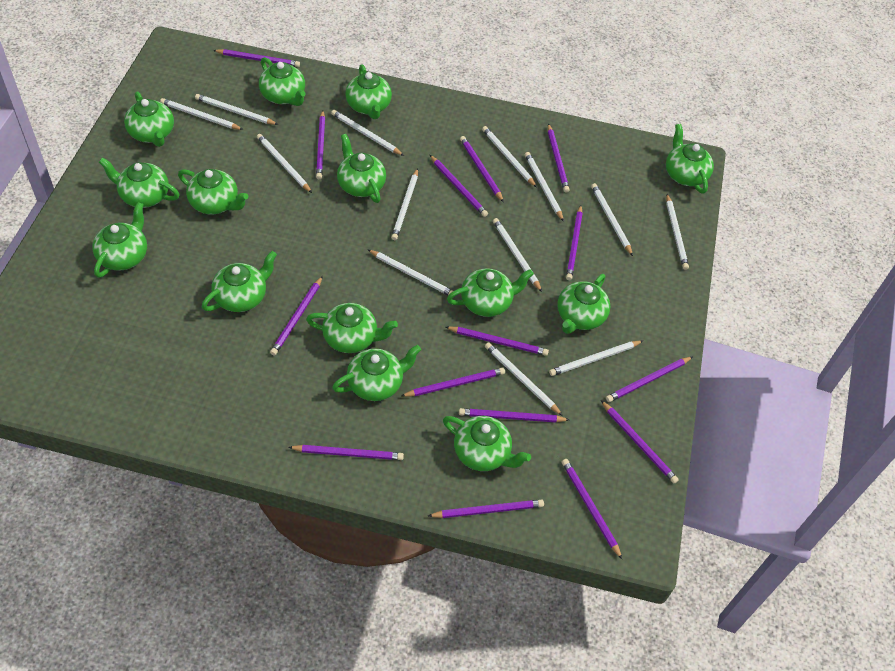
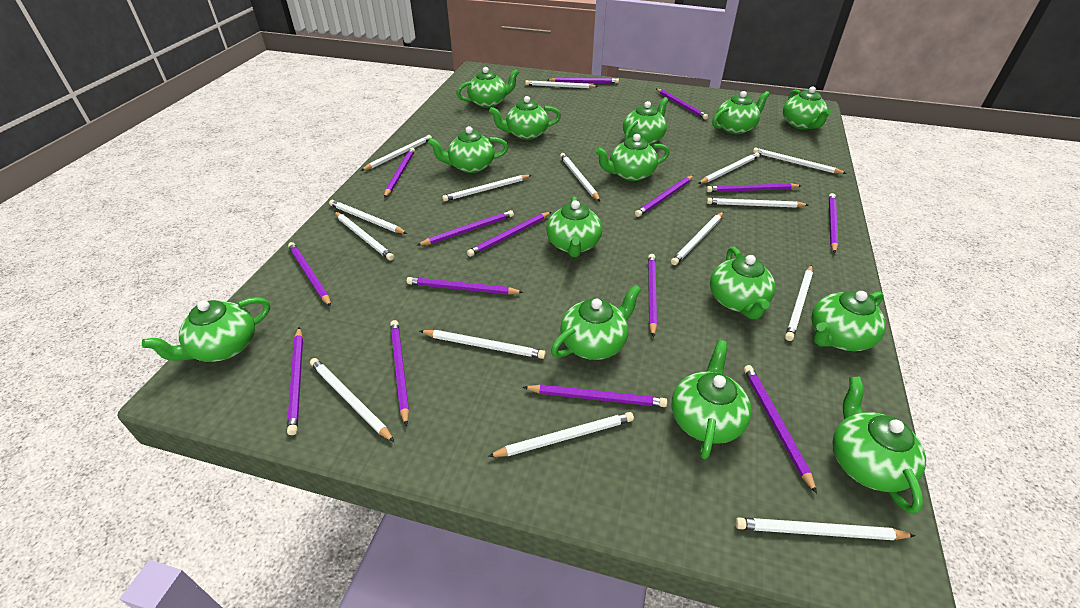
white pencil: 13 -> 15

